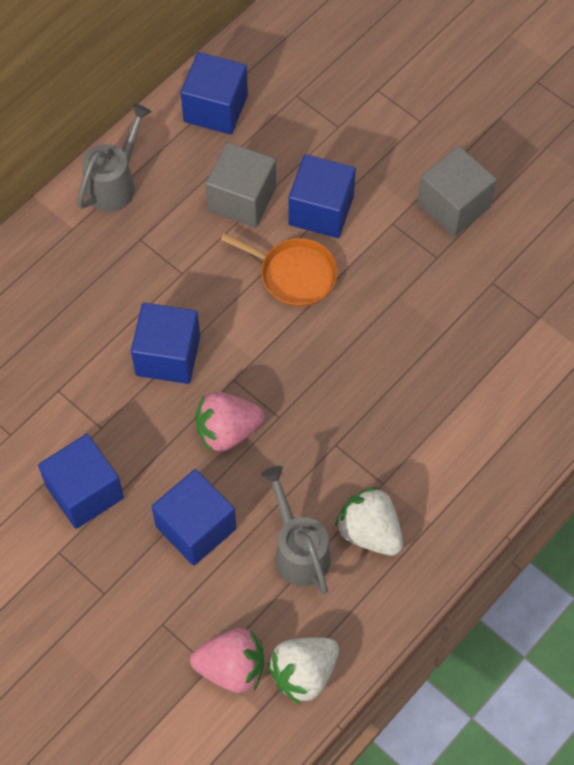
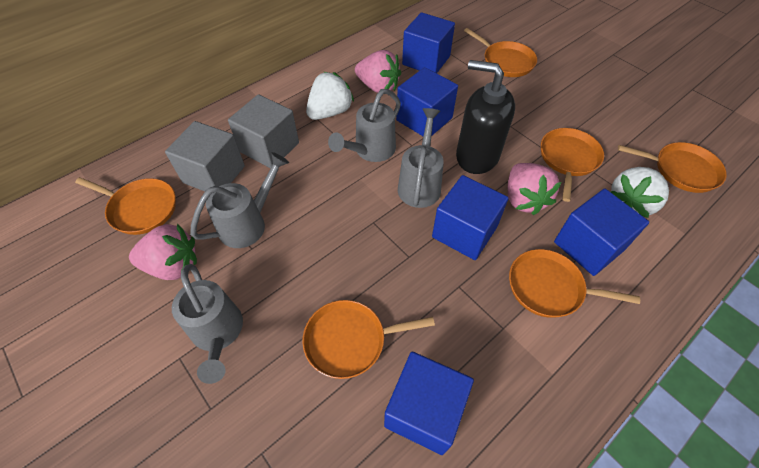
black soap dispenser: 0 -> 1
grey watering can: 2 -> 4
orange pan: 1 -> 6
pink strawberry: 2 -> 3

